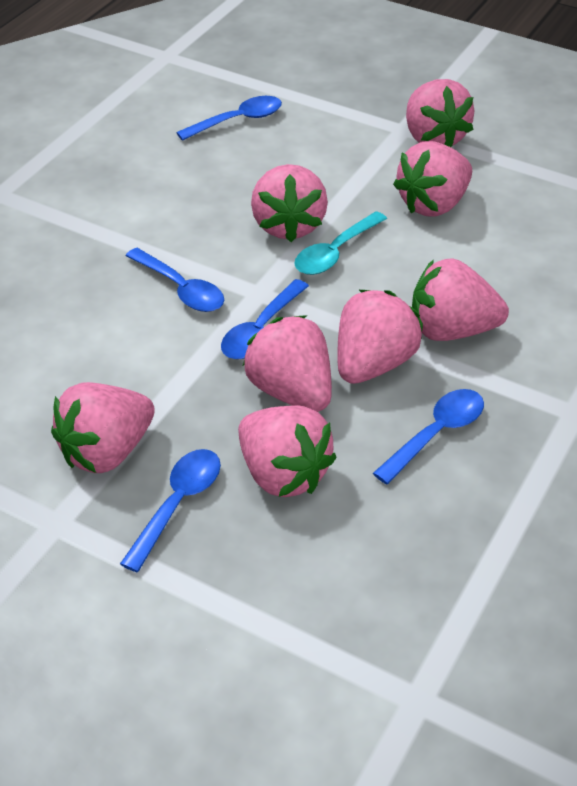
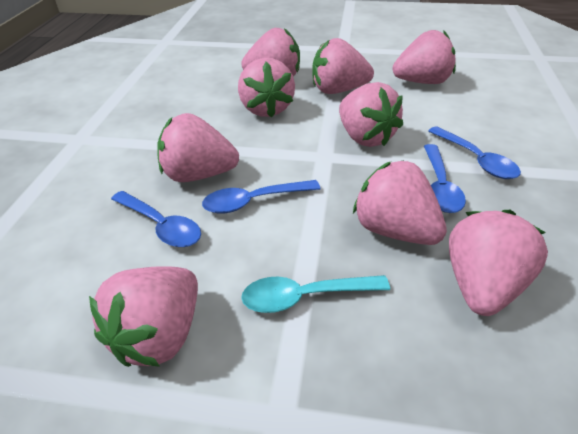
blue spoon: 5 -> 4
pink strawberry: 8 -> 9

